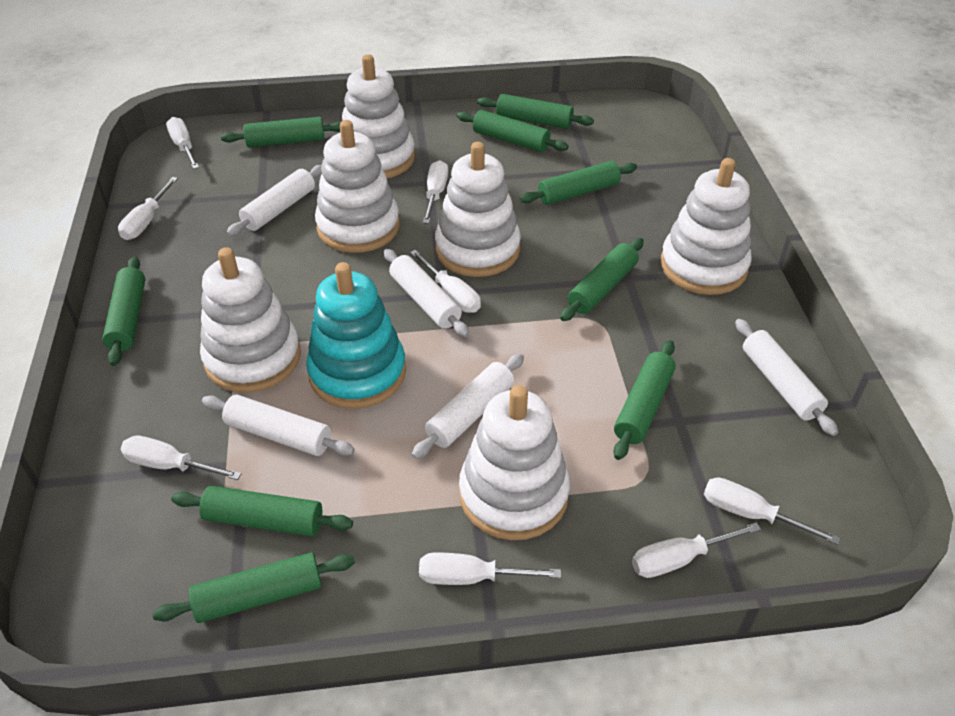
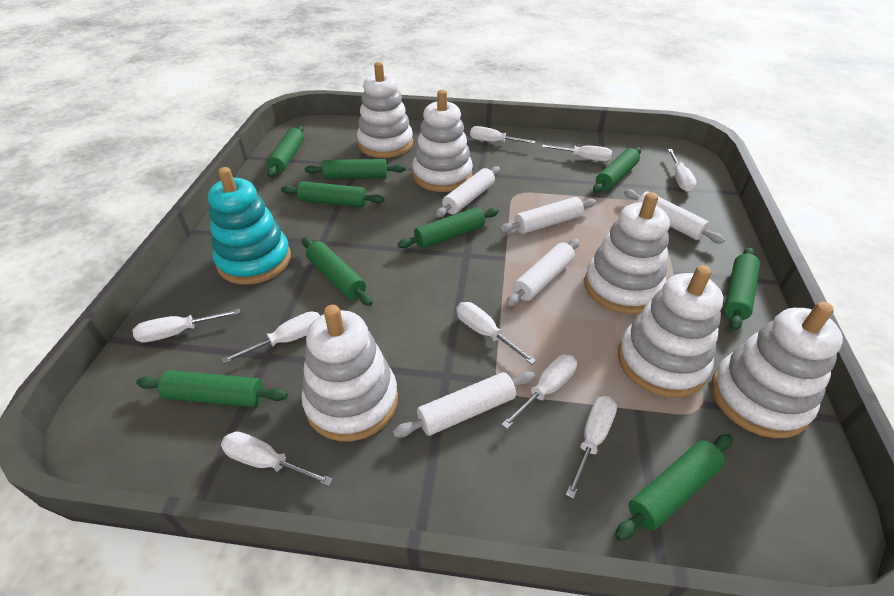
white screwdriver: 8 -> 9

